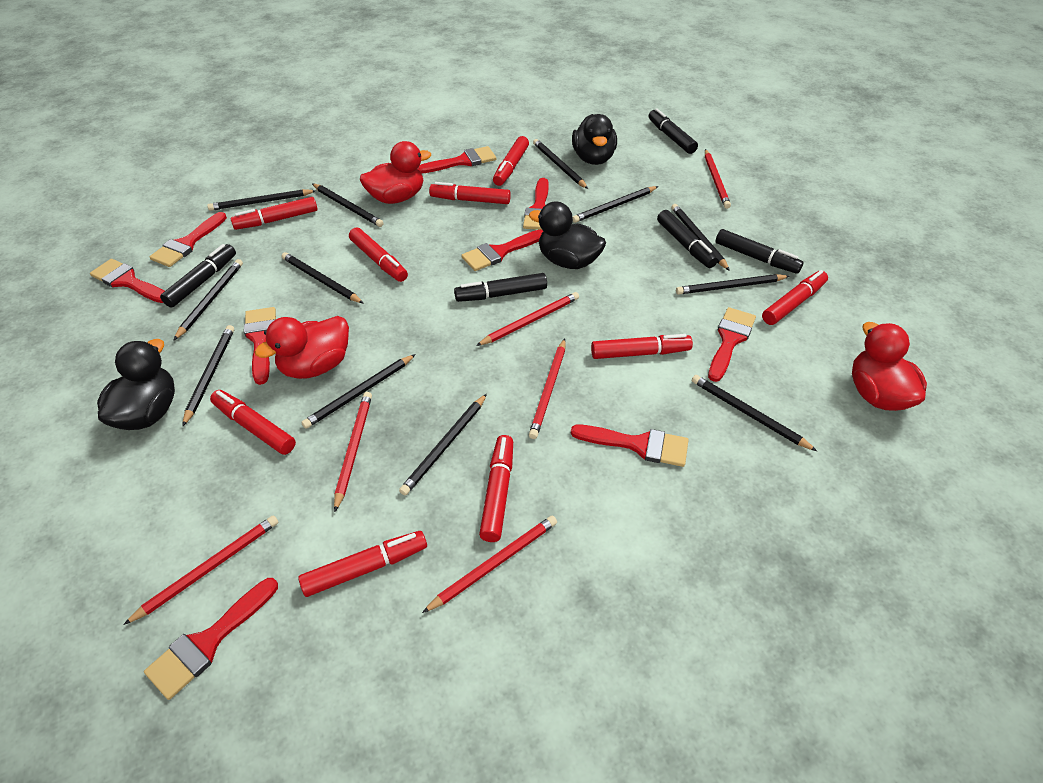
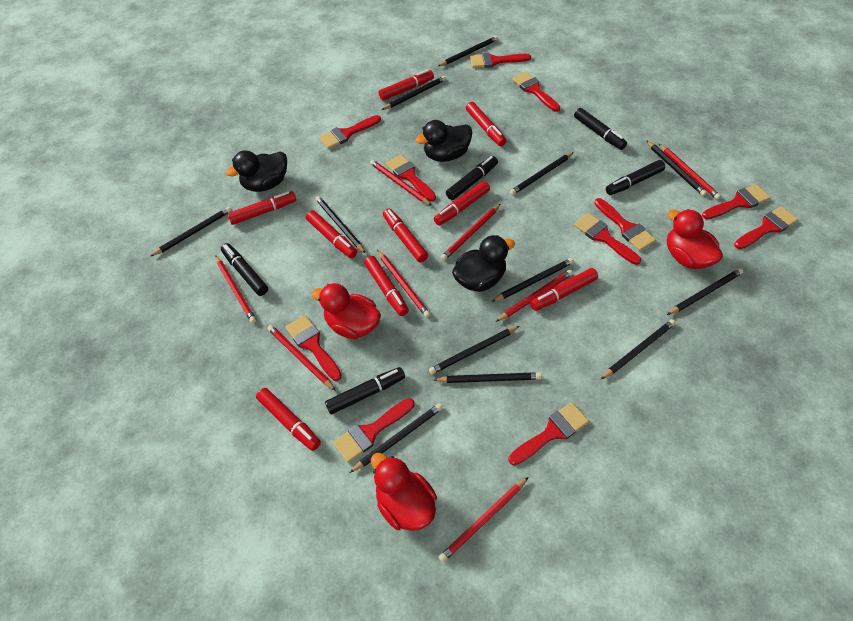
red brush: 9 -> 11
red pencil: 6 -> 8

